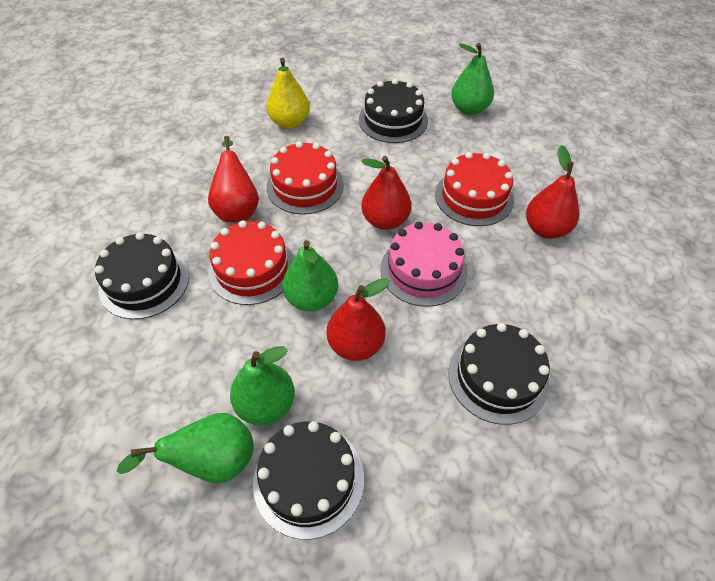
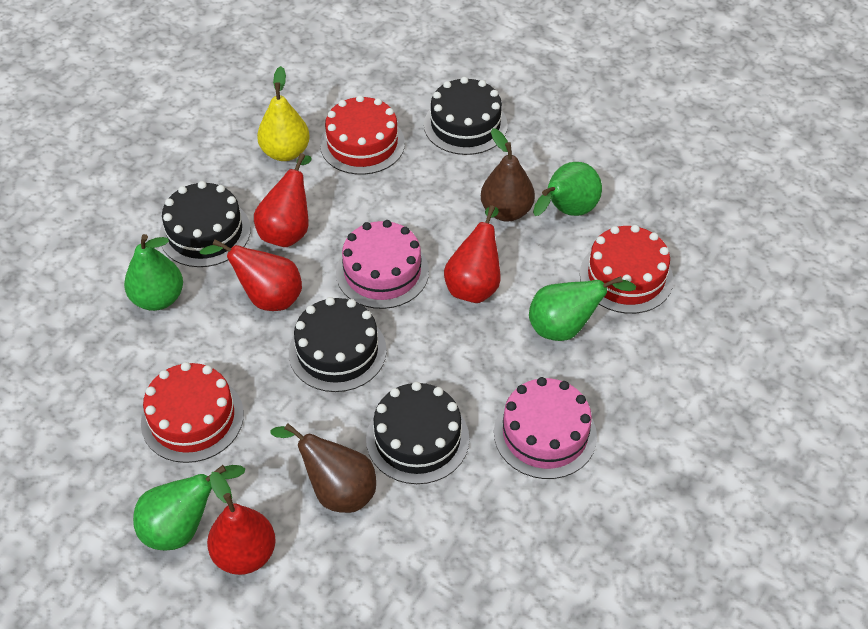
brown pear: 0 -> 2
pink cake: 1 -> 2

